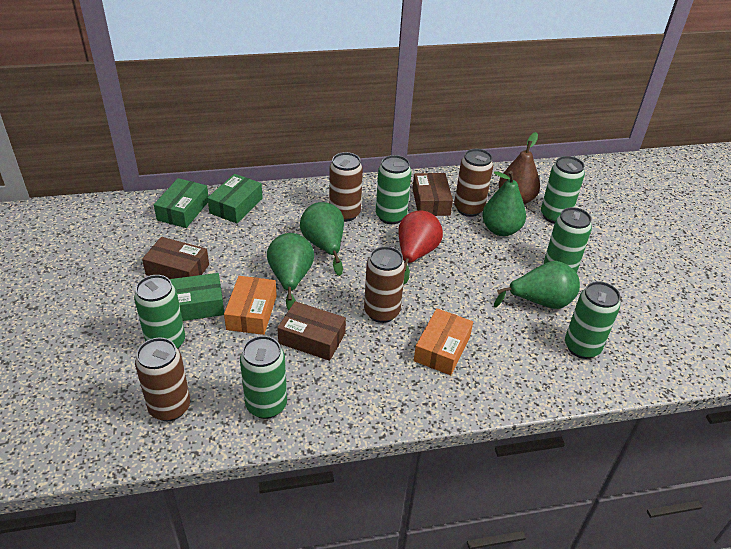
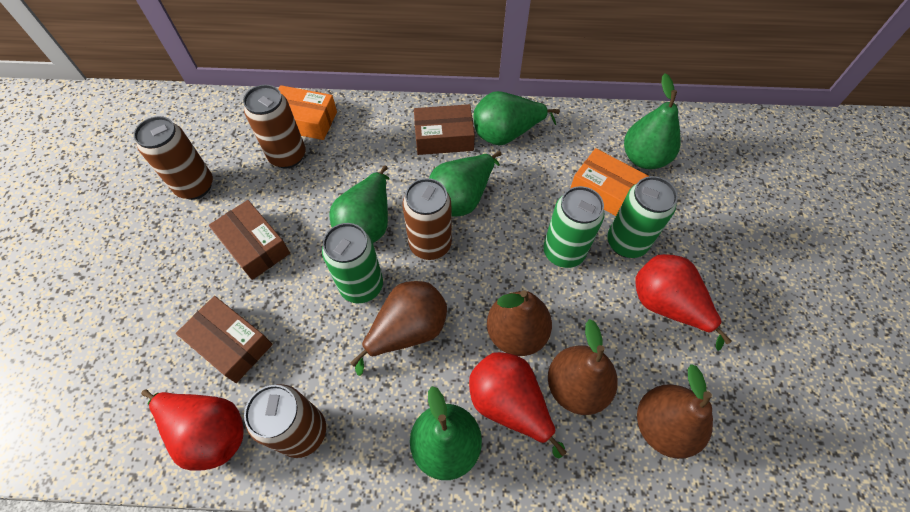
brown pear: 1 -> 4
green box: 3 -> 0
green can: 6 -> 3
green pear: 4 -> 5
red pear: 1 -> 3

